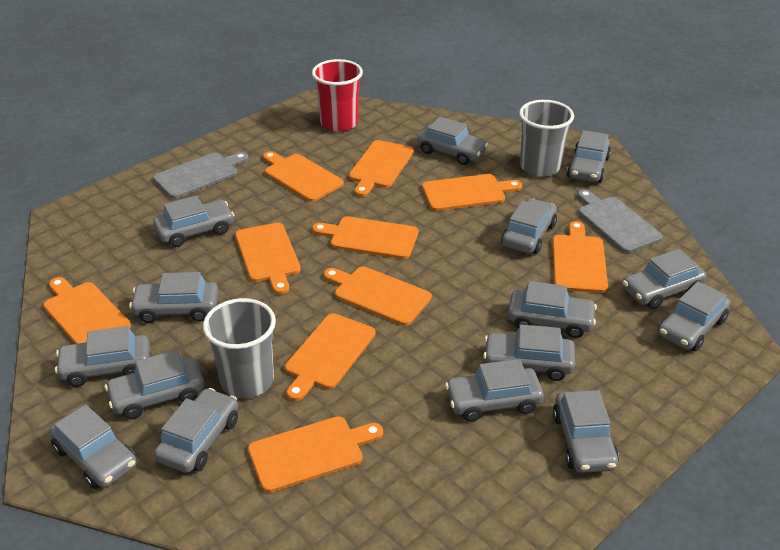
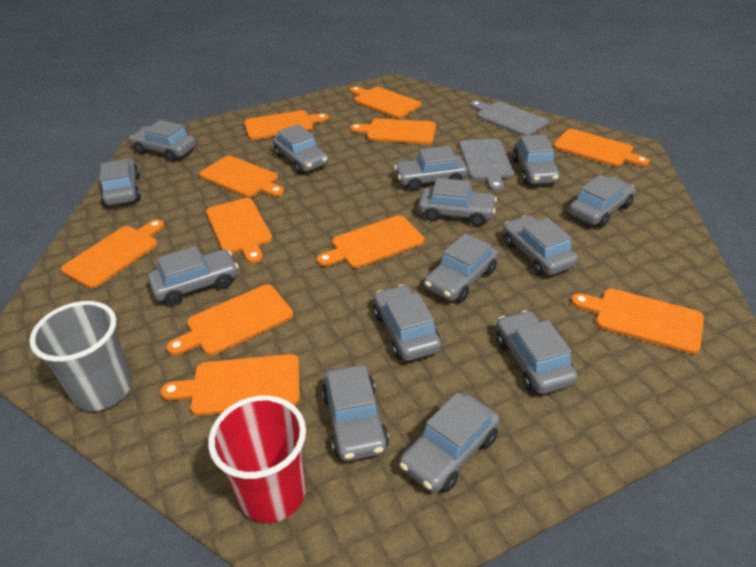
grey car: 15 -> 14
grey cup: 2 -> 1
orange cutting board: 10 -> 11

